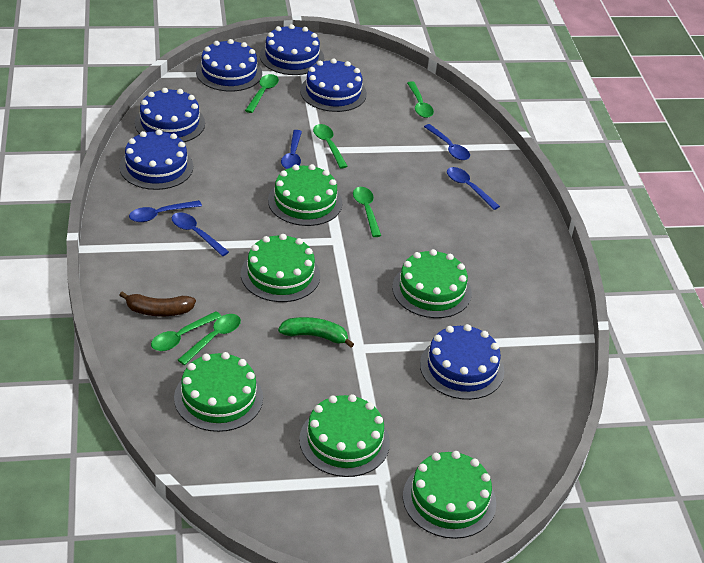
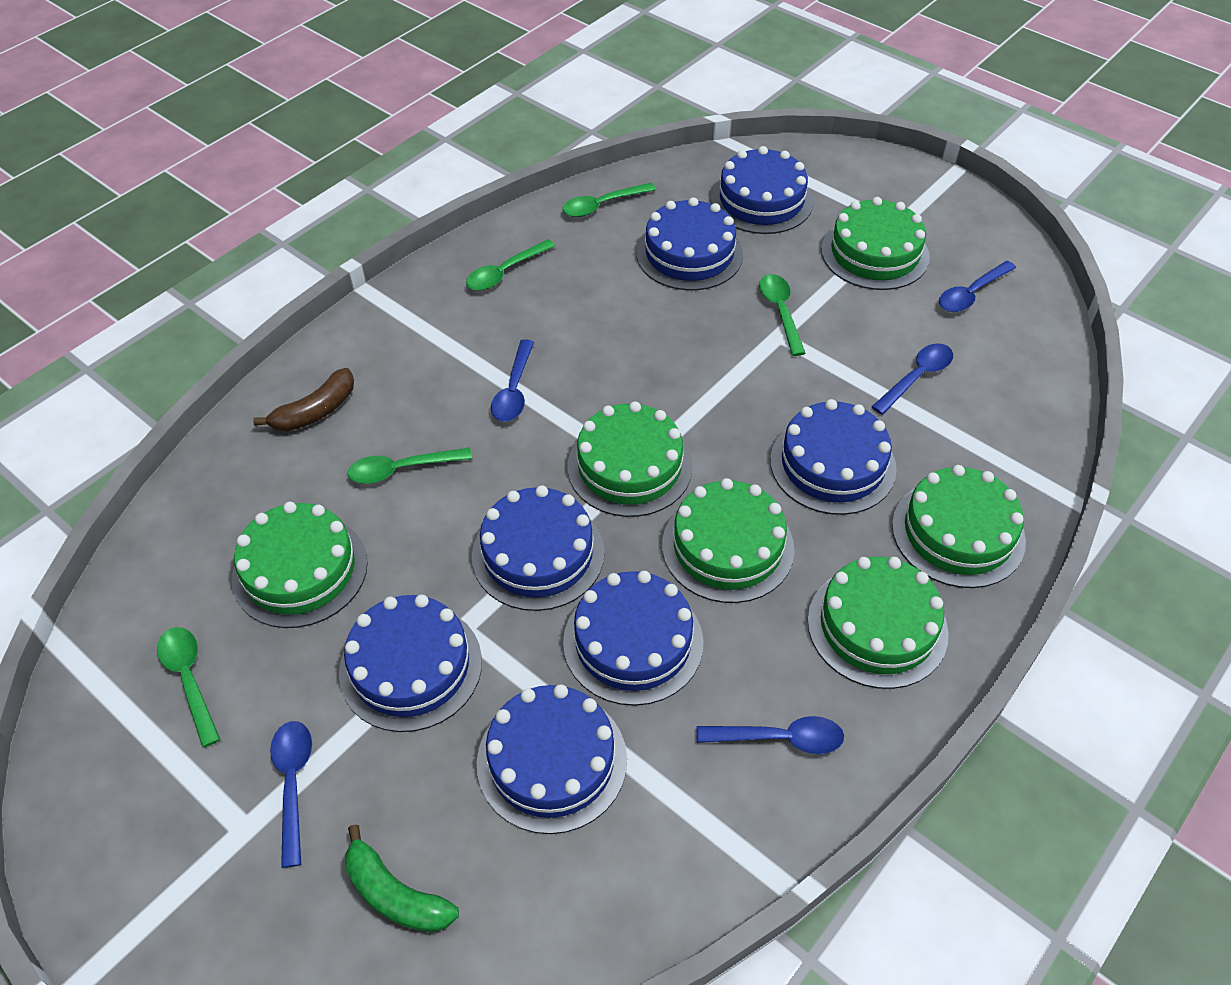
blue cake: 6 -> 7
green spoon: 6 -> 5

